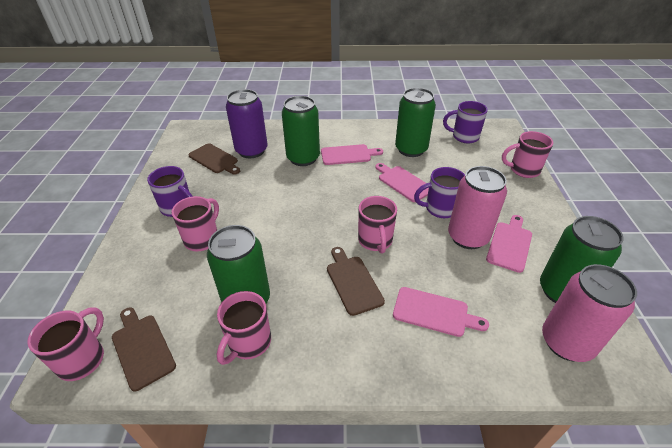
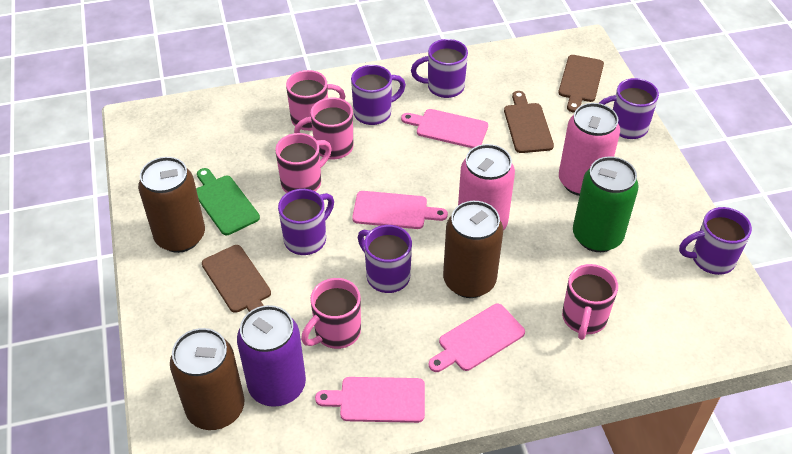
brown can: 0 -> 3
green can: 4 -> 1
green cutting board: 0 -> 1
purple mug: 3 -> 6

